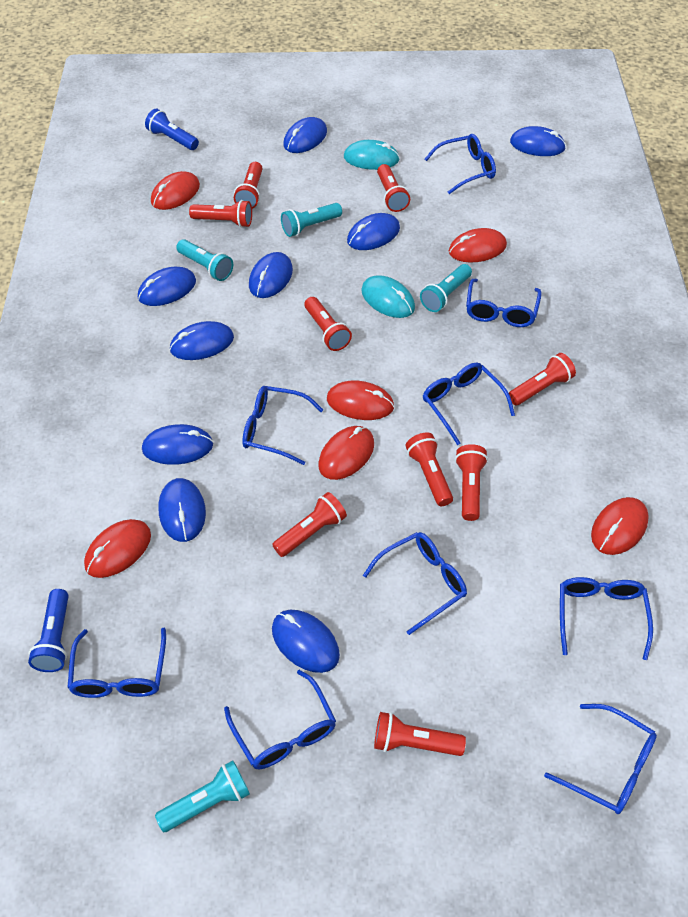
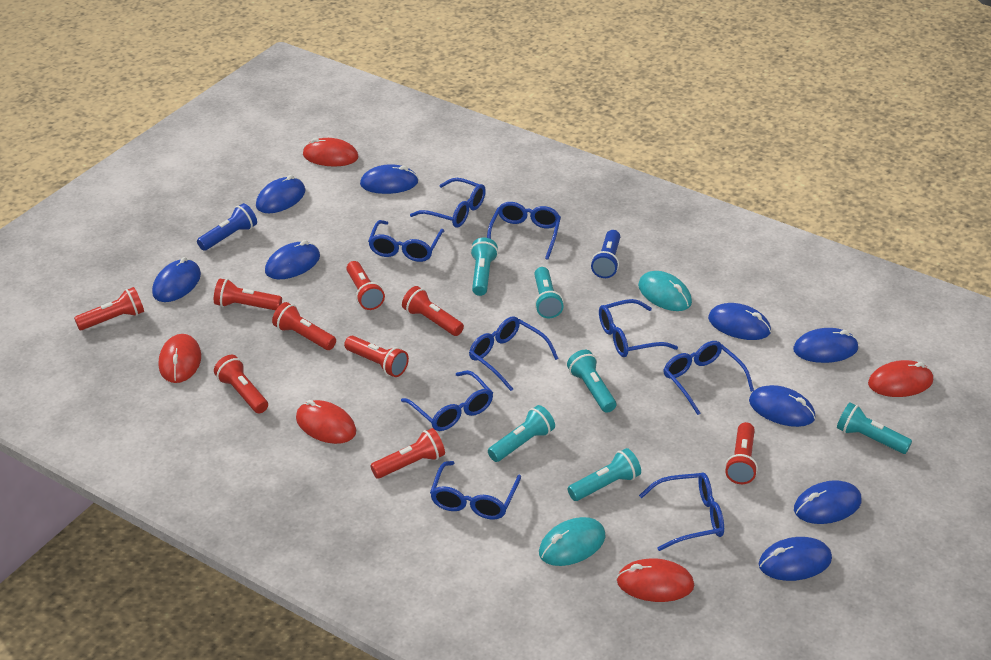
red mouse: 6 -> 5
turquoise flashlight: 4 -> 6

